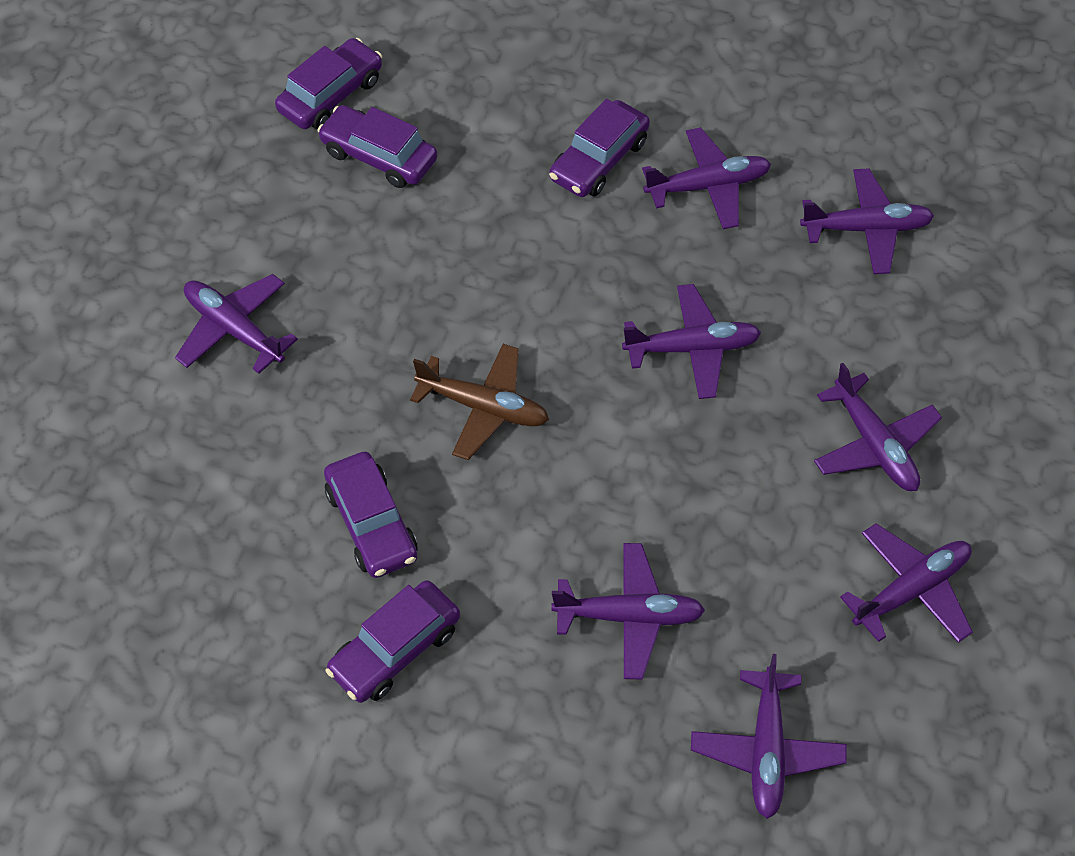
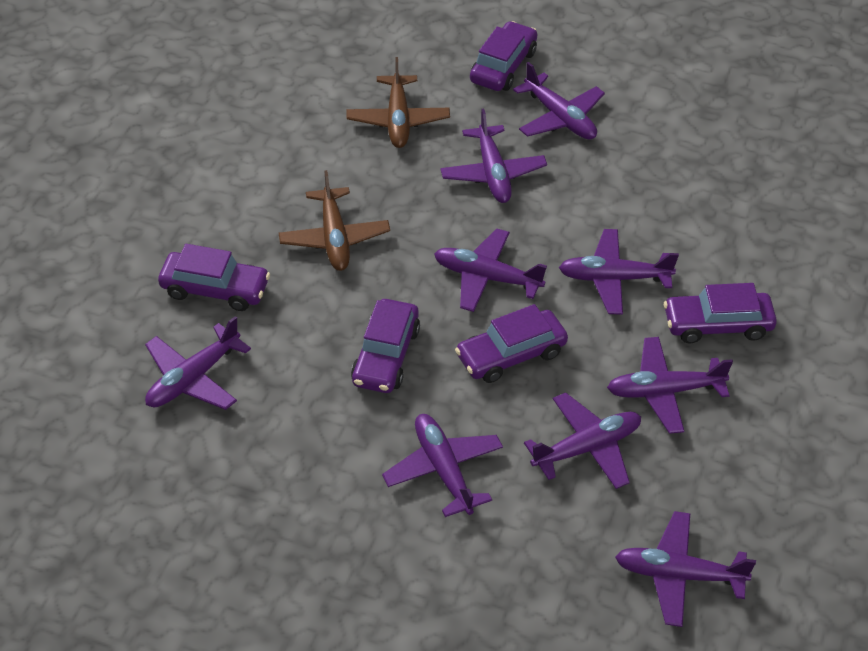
brown plane: 1 -> 2
purple plane: 8 -> 9

